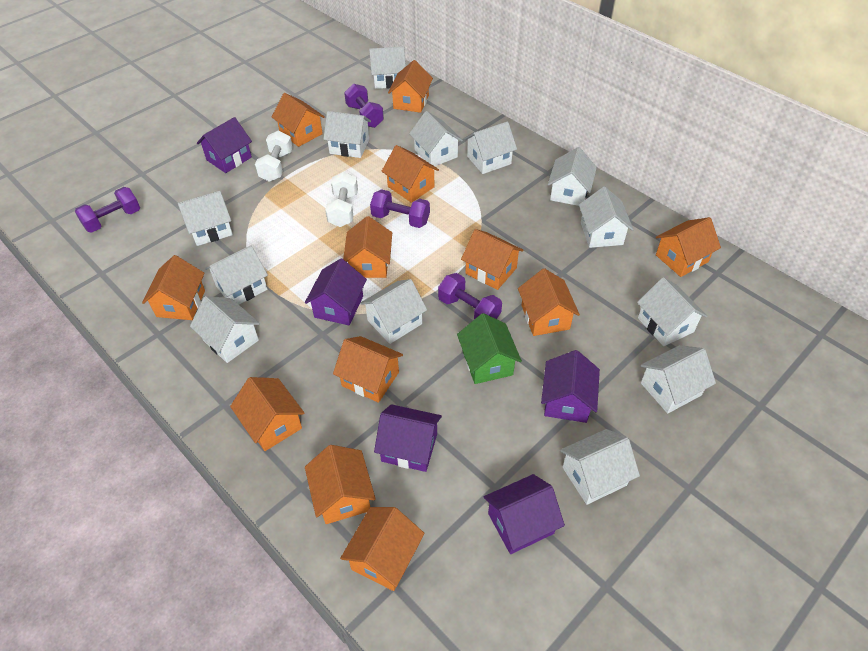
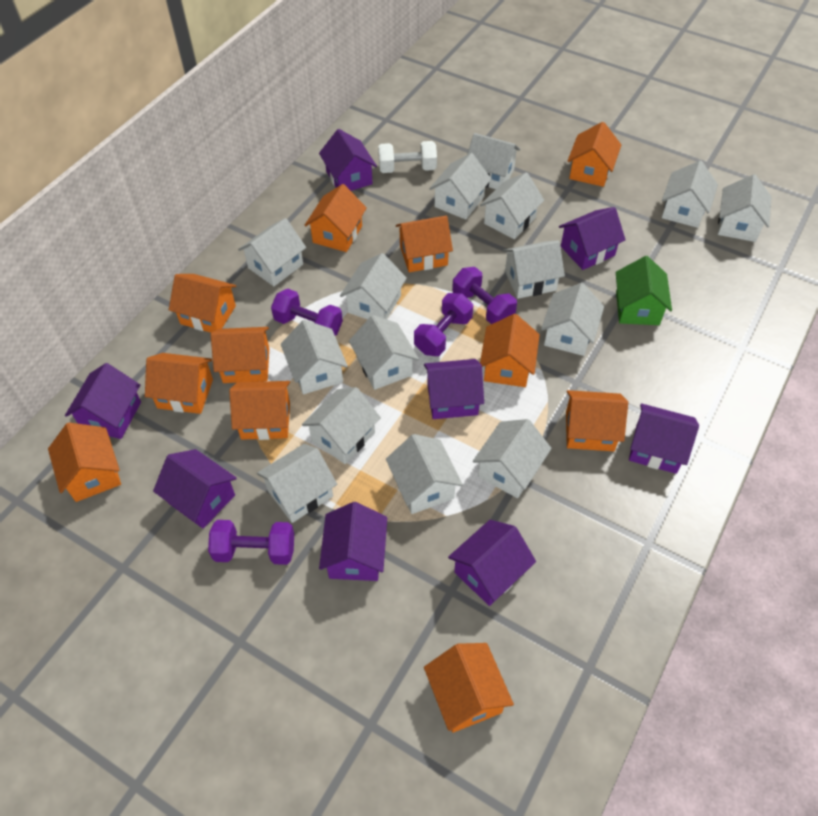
orange house: 12 -> 11
purple house: 5 -> 8
white dumbbell: 2 -> 1
white house: 13 -> 15

